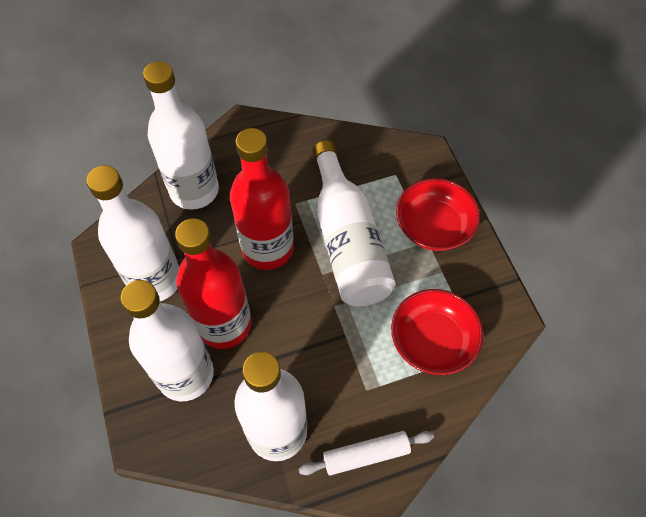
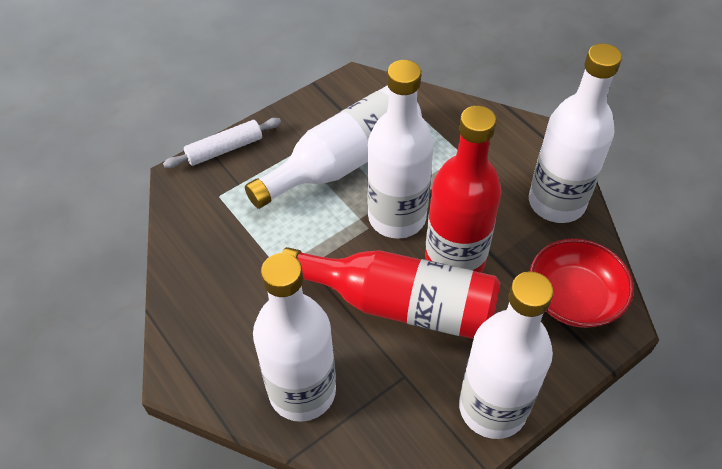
red bowl: 2 -> 1

